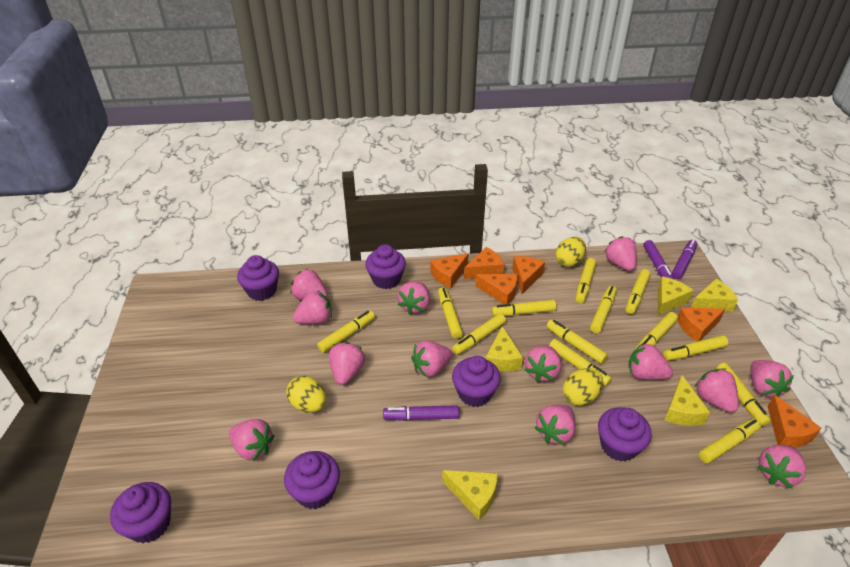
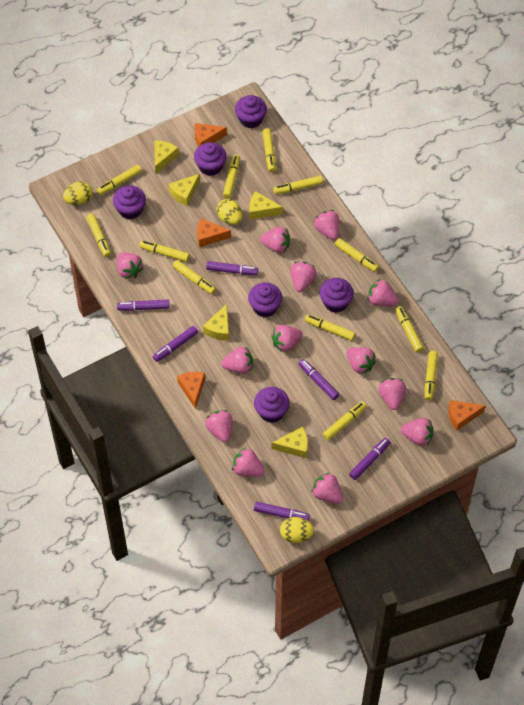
orange cheese: 6 -> 4
purple marker: 3 -> 6
yellow marker: 13 -> 12

